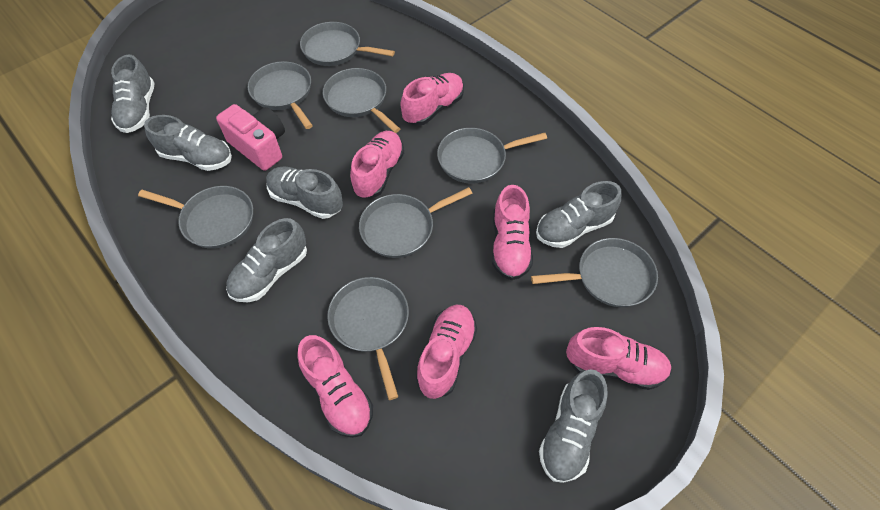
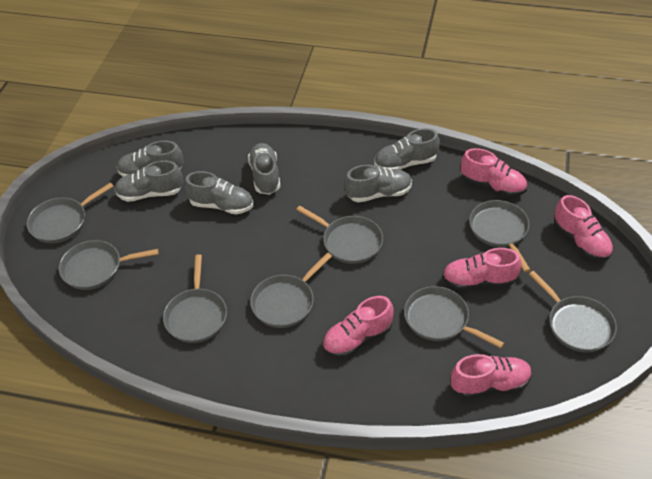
pink camera: 1 -> 0
pink shoe: 6 -> 5

